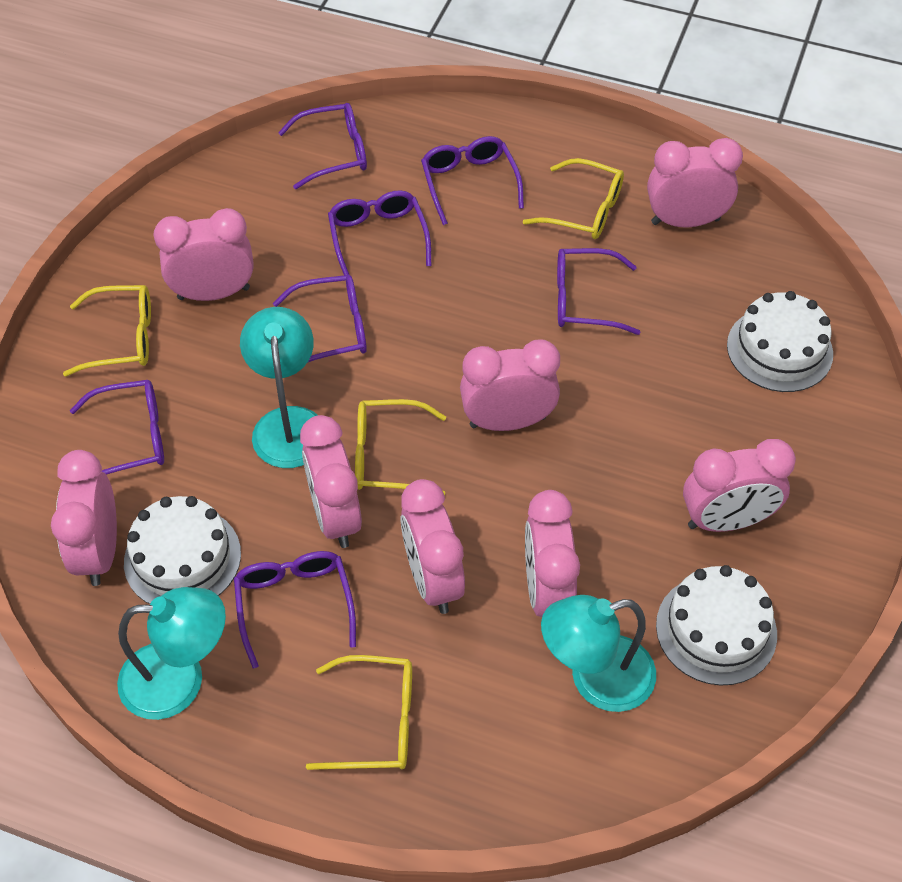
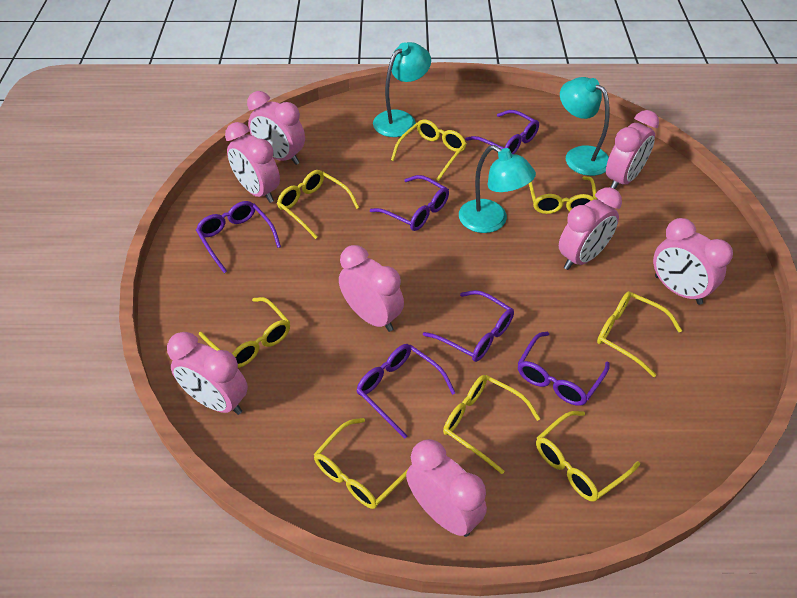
purple glasses: 7 -> 6
white cake: 3 -> 0
yellow glasses: 4 -> 8

